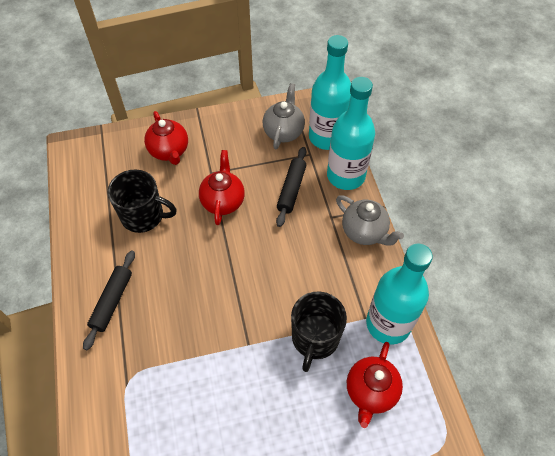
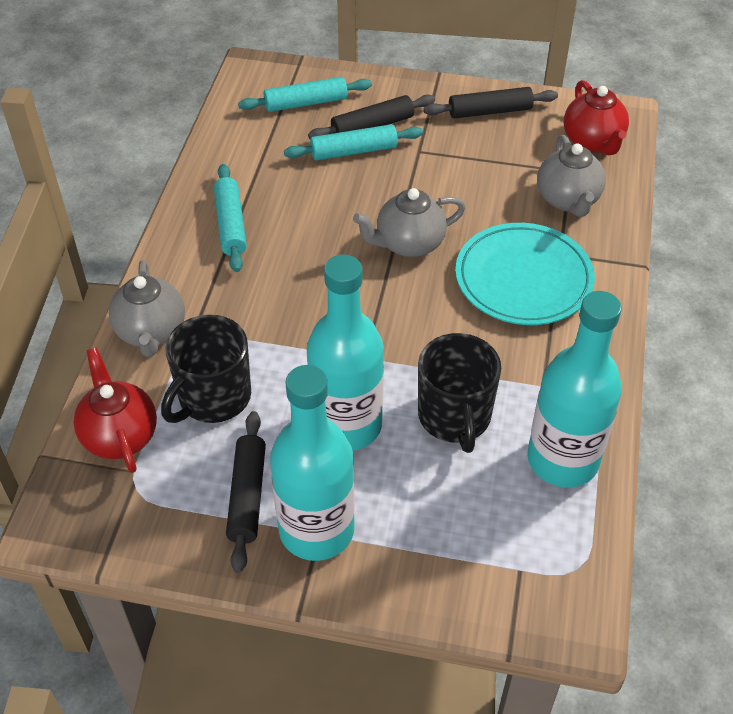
black rolling pin: 2 -> 3
grey teapot: 2 -> 3
red teapot: 3 -> 2
turquoise plate: 0 -> 1
turquoise rolling pin: 0 -> 3

